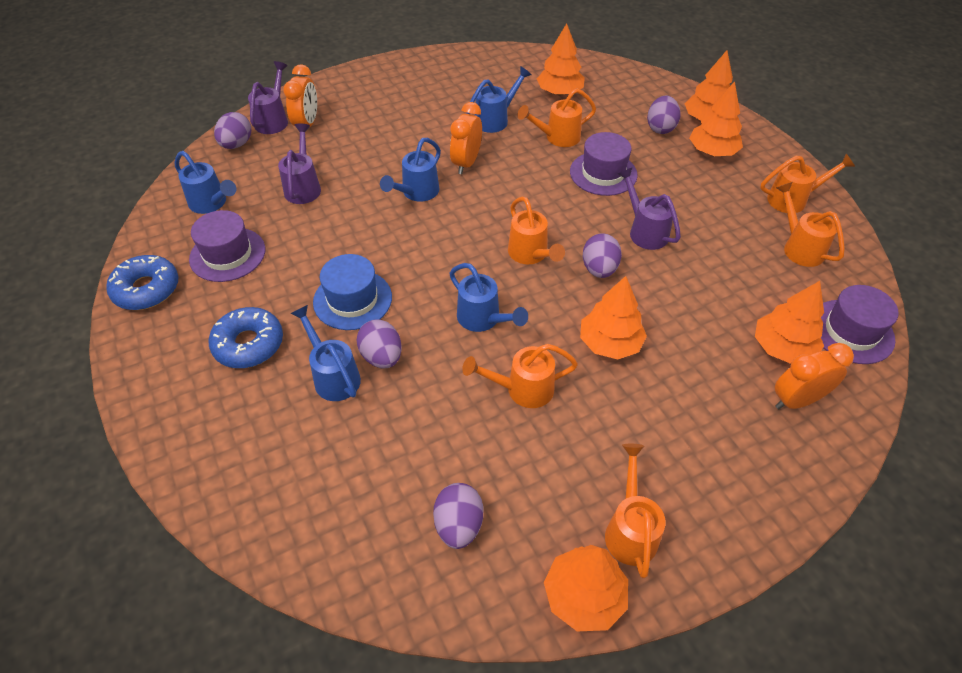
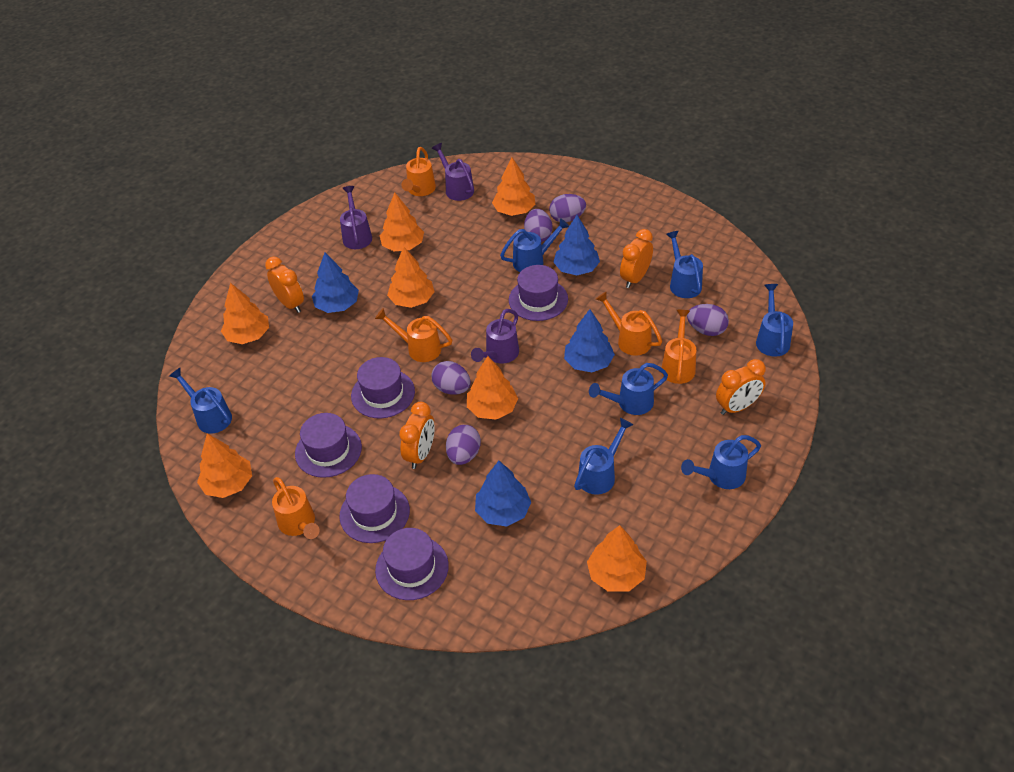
blue donut: 2 -> 0
blue hat: 1 -> 0
blue tree: 0 -> 4
blue watering can: 5 -> 7
orange clock: 3 -> 4
orange tree: 6 -> 7
orange watering can: 6 -> 5
purple hat: 3 -> 5

